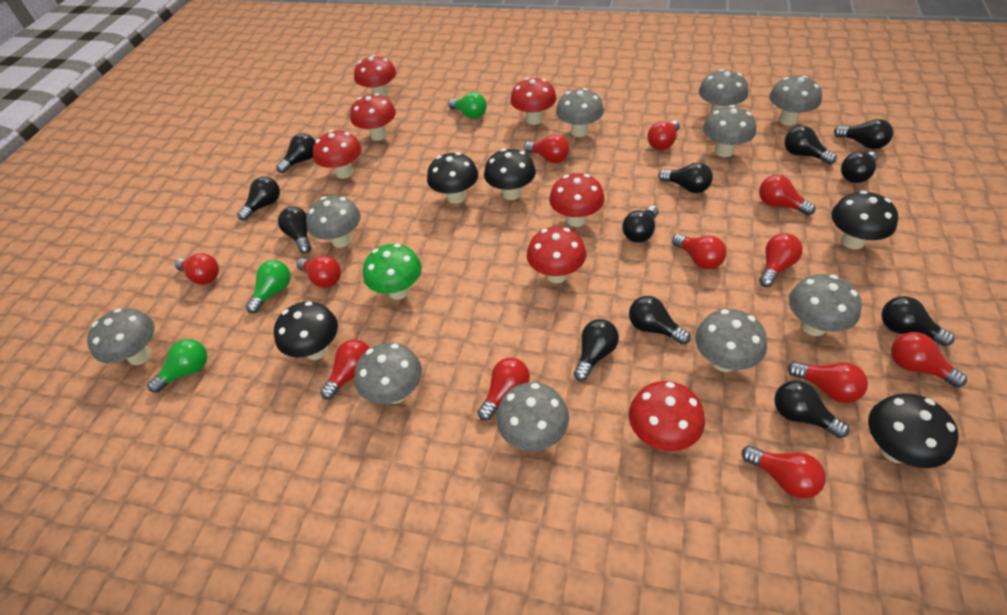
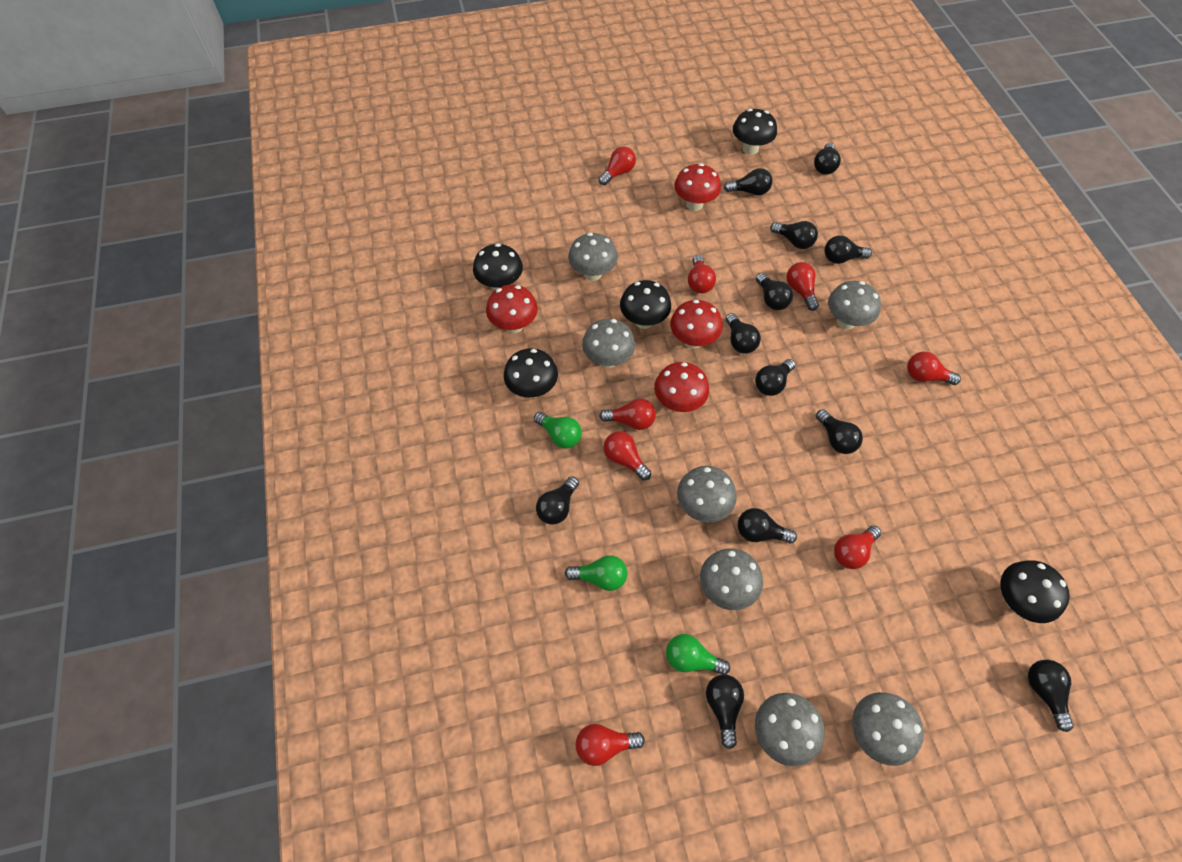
green mushroom: 1 -> 0
grey mushroom: 10 -> 7
red light bulb: 12 -> 8
red mushroom: 7 -> 4

